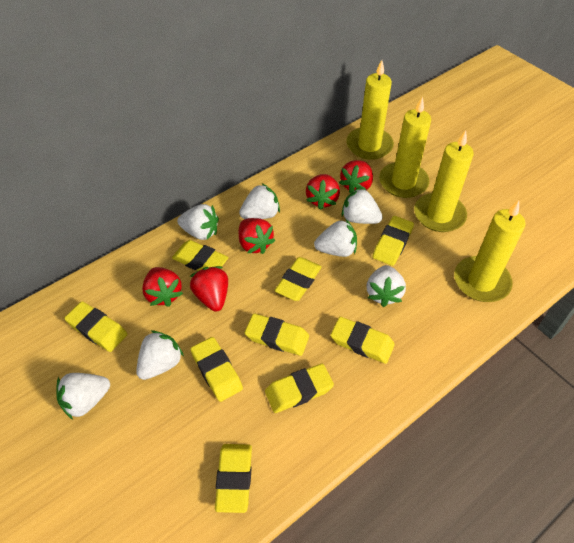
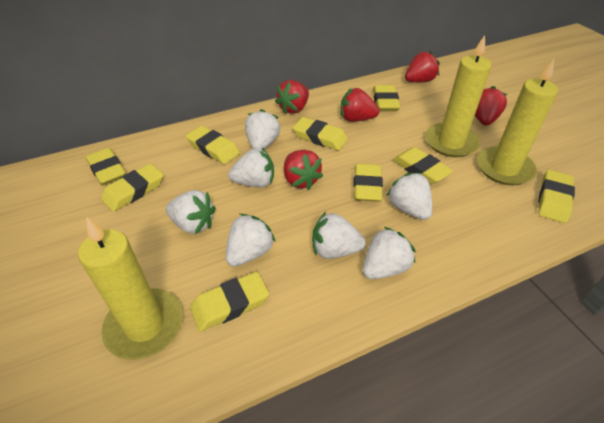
yellow candle: 4 -> 3

